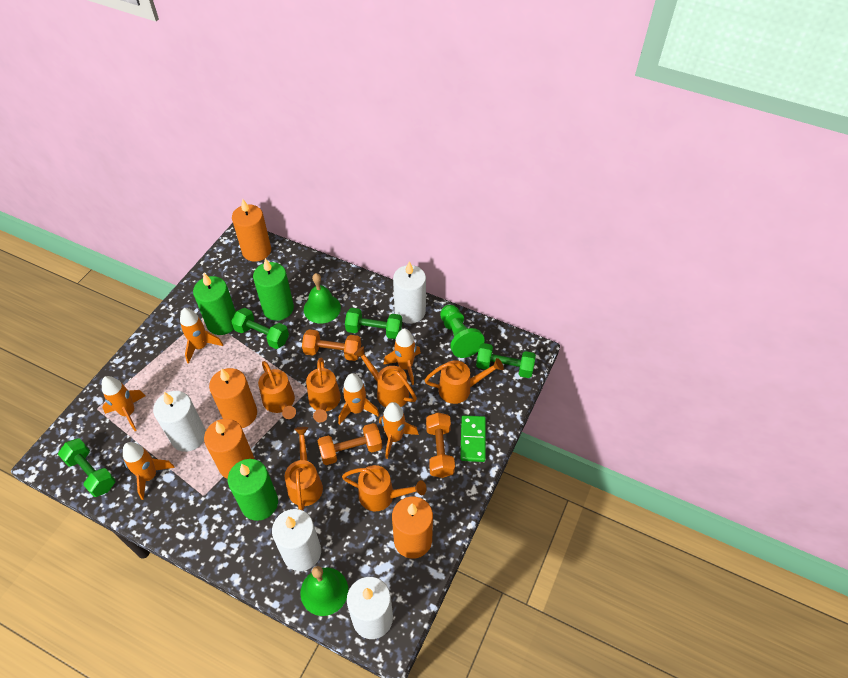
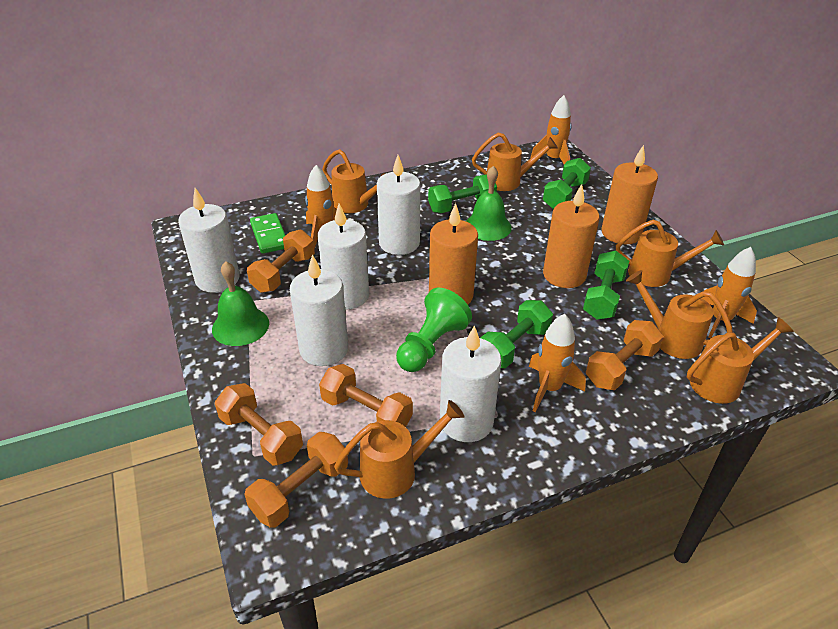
green candle: 3 -> 0
orange candle: 4 -> 3
orange dumbbell: 3 -> 5
orange rocket: 6 -> 4
white candle: 4 -> 5

